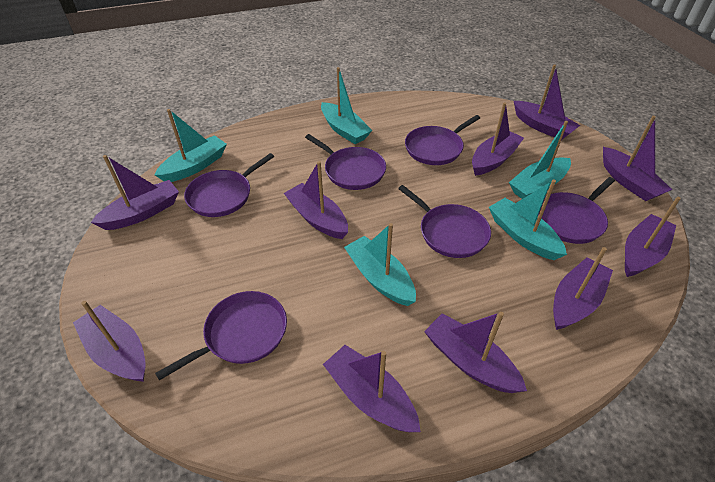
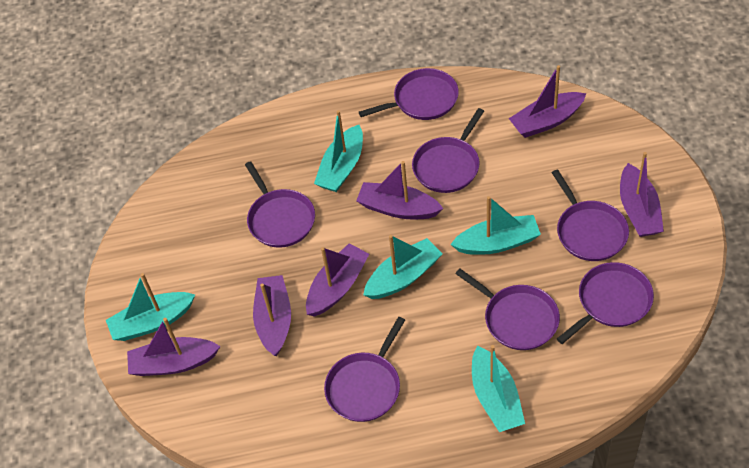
purple boat: 10 -> 6
purple pan: 6 -> 7

